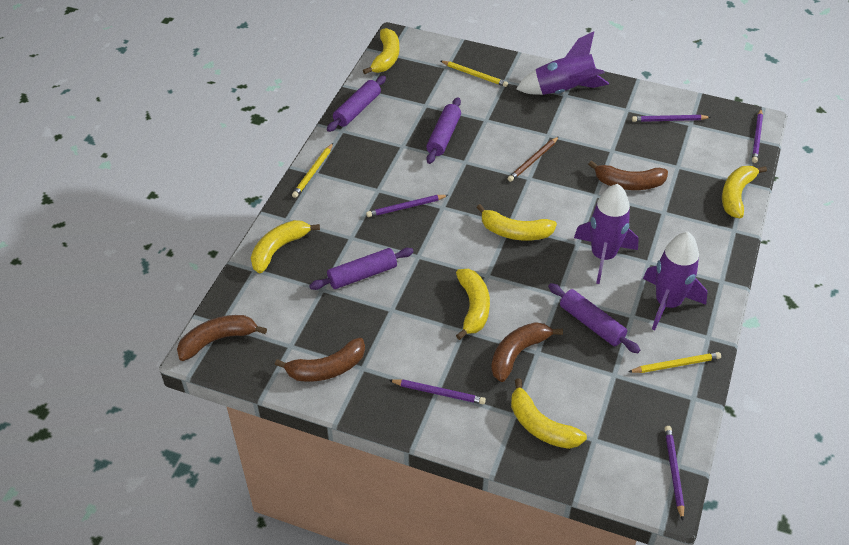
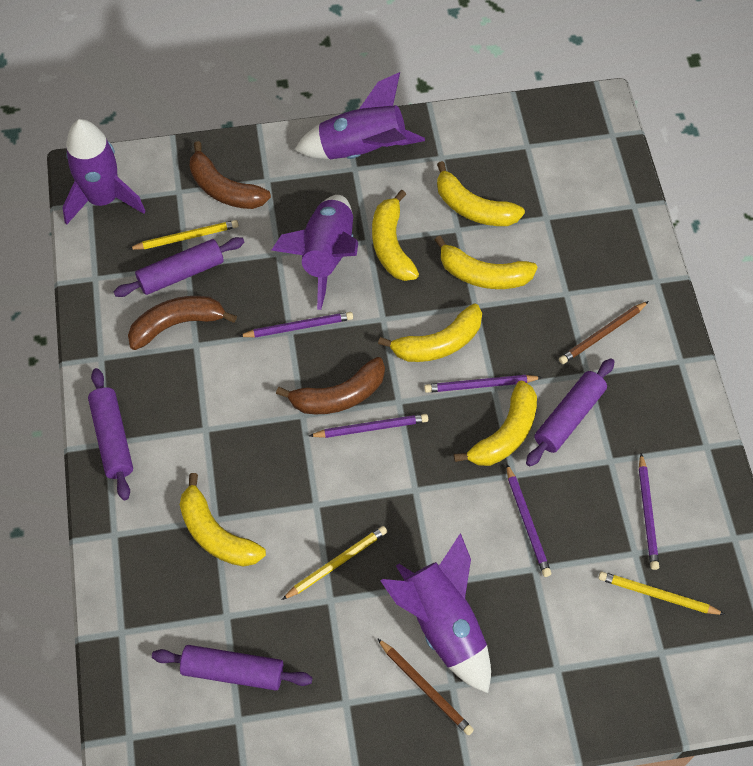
brown banana: 4 -> 3
brown pencil: 1 -> 2
purple rocket: 3 -> 4

